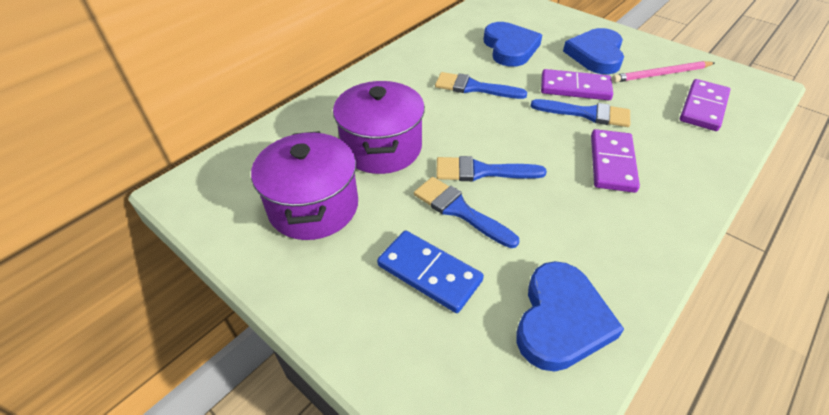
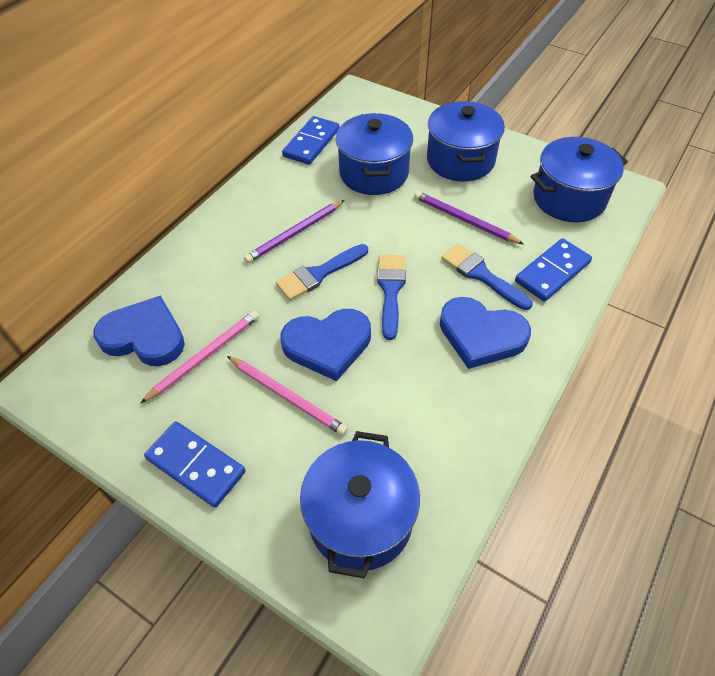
blue brush: 4 -> 3
blue domino: 1 -> 3
blue pot: 0 -> 4
pink pencil: 1 -> 2
purple domino: 3 -> 0
purple pencil: 0 -> 2
purple pot: 2 -> 0

